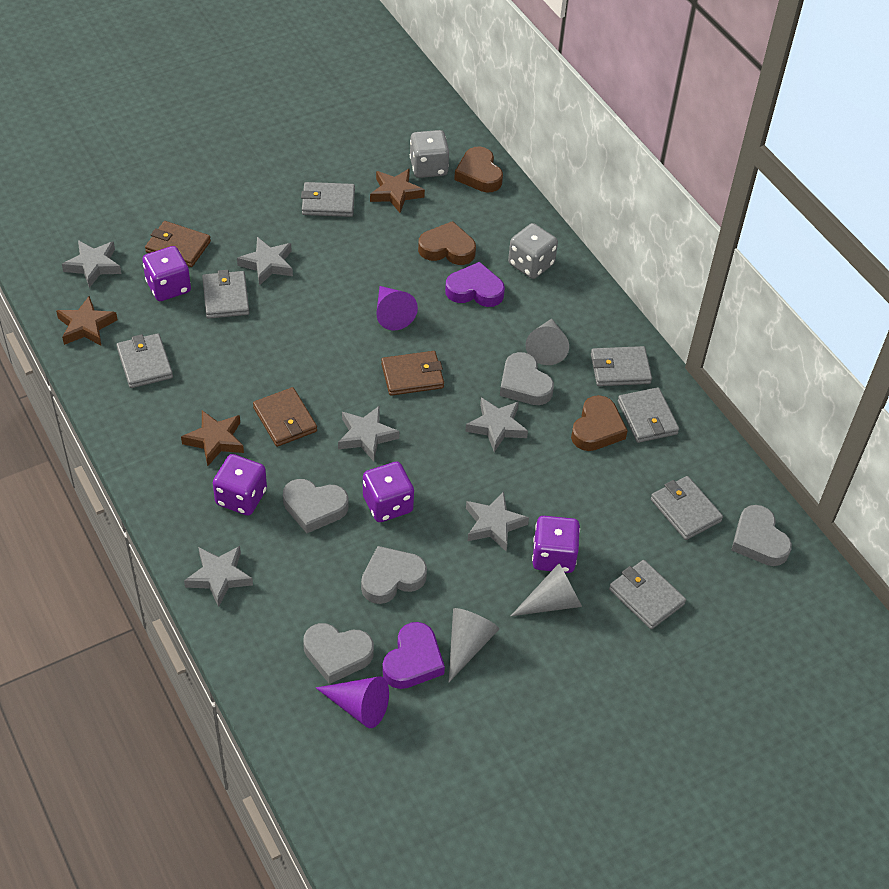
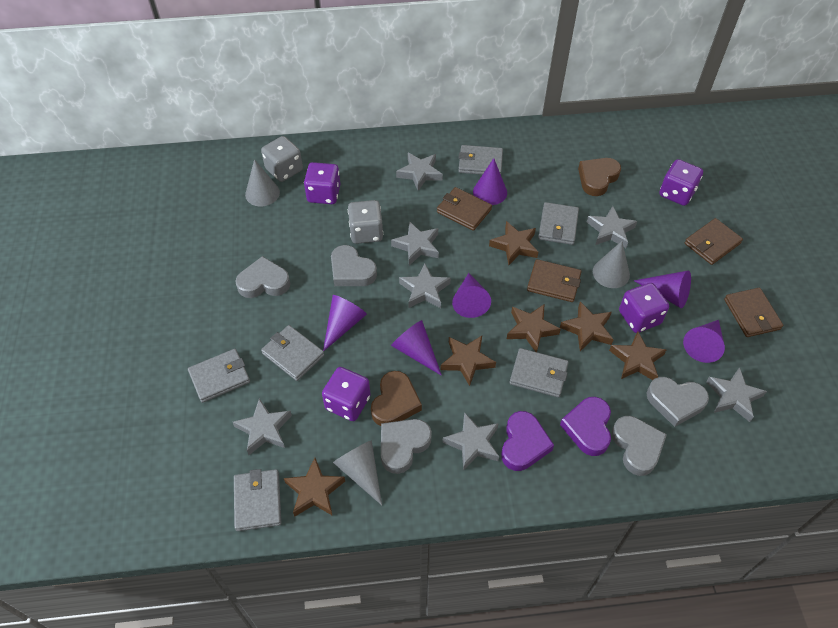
brown heart: 3 -> 2
brown star: 3 -> 6
brown wallet: 3 -> 4
grey star: 6 -> 7
grey wallet: 7 -> 6
purple cone: 2 -> 6

